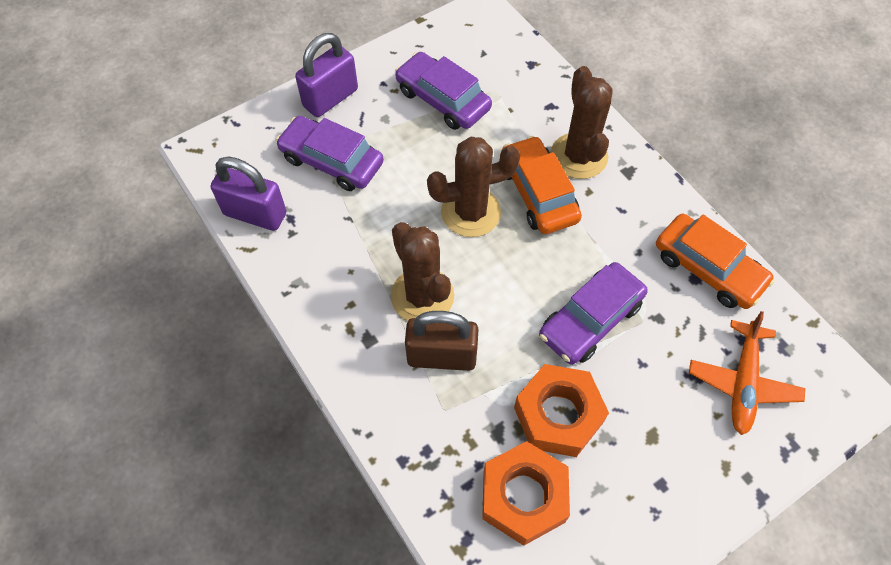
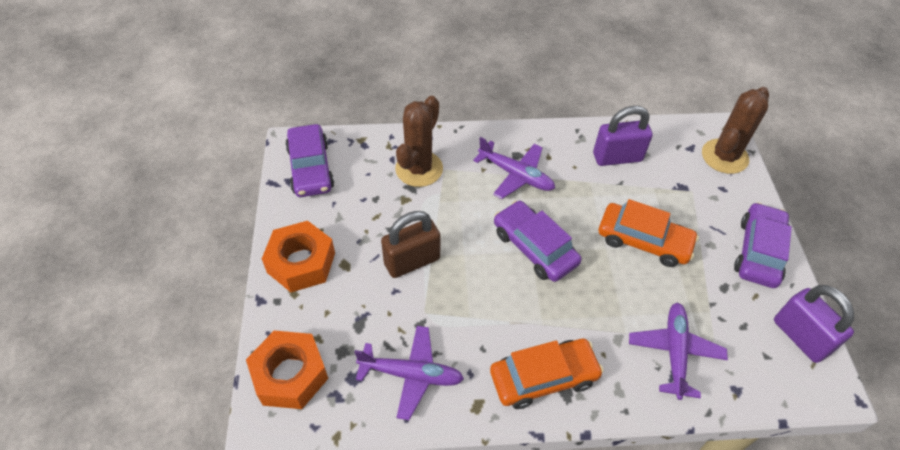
brown cactus: 3 -> 2
orange plane: 1 -> 0
purple plane: 0 -> 3

